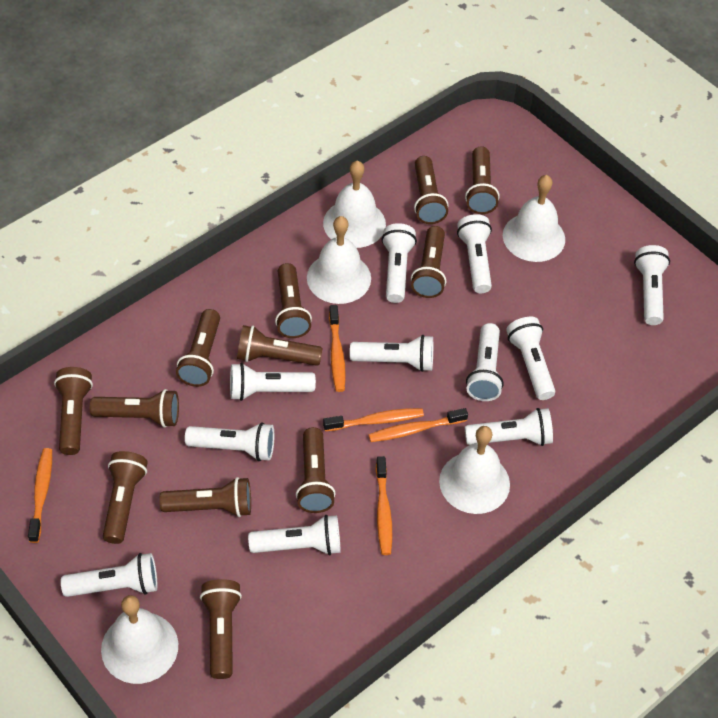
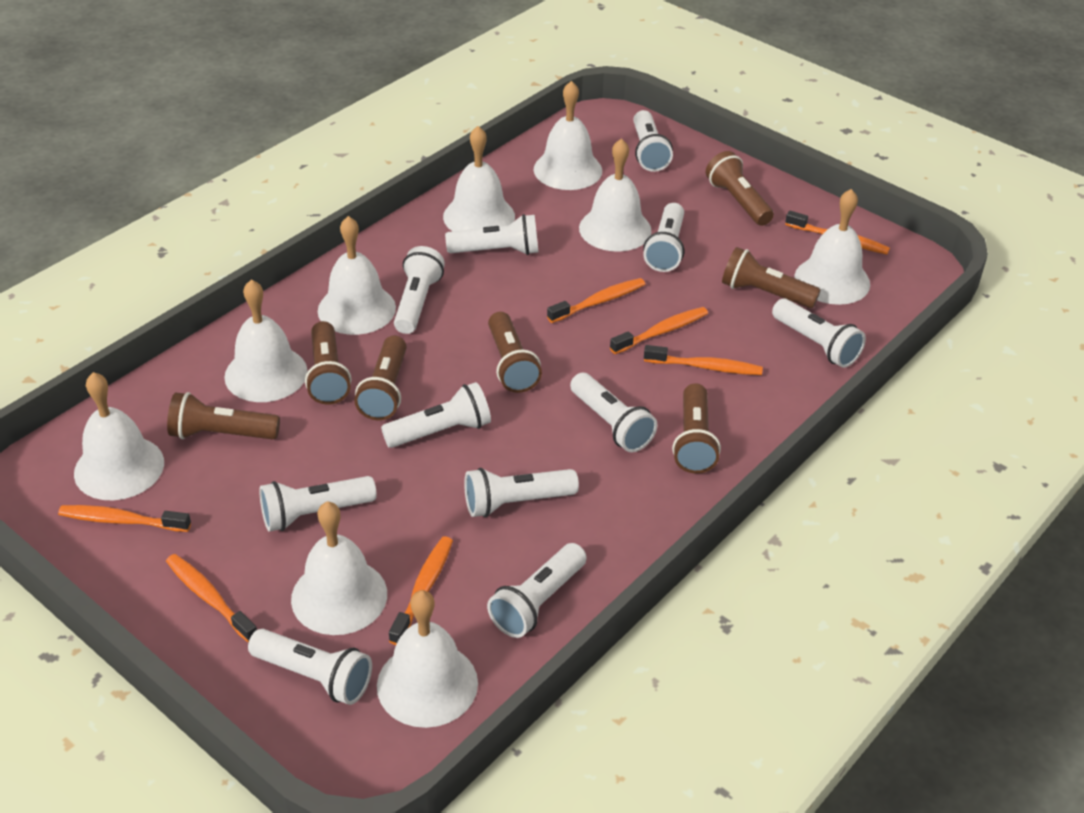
brown flashlight: 12 -> 7
orange toothbrush: 5 -> 7
white bell: 5 -> 9

